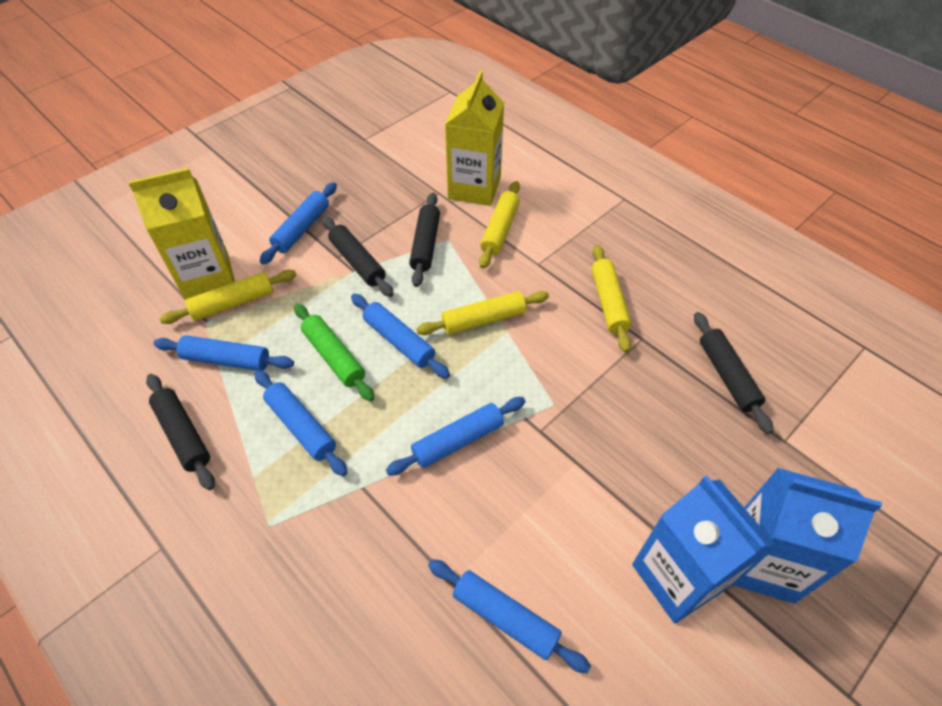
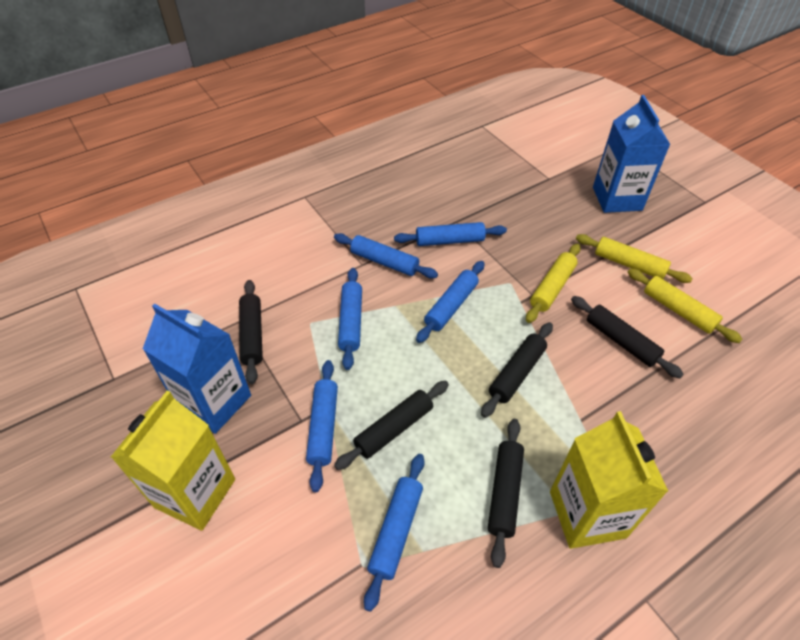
black rolling pin: 4 -> 5
green rolling pin: 1 -> 0
yellow rolling pin: 4 -> 3

